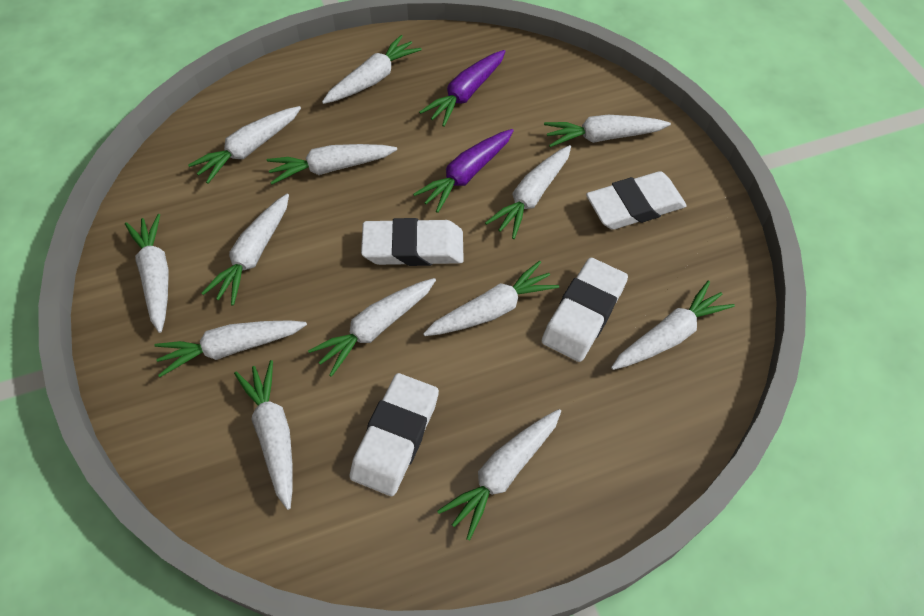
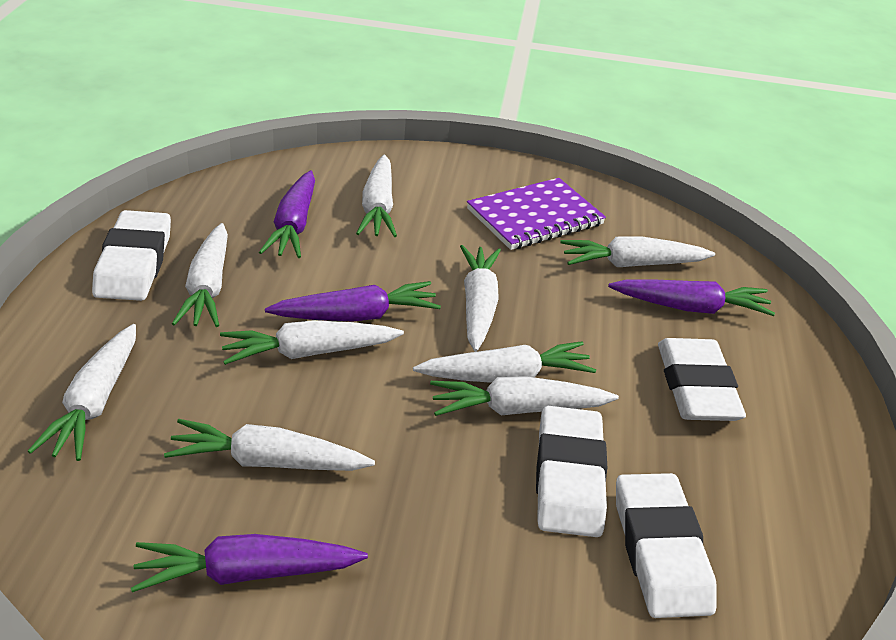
purple carrot: 2 -> 4
purple notebook: 0 -> 1
white carrot: 13 -> 9

